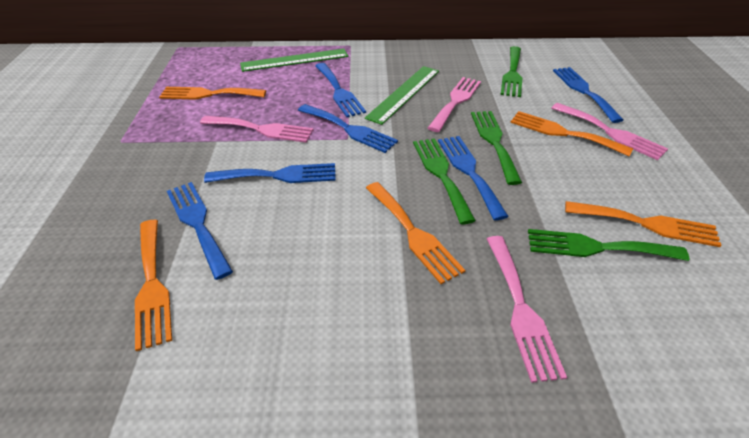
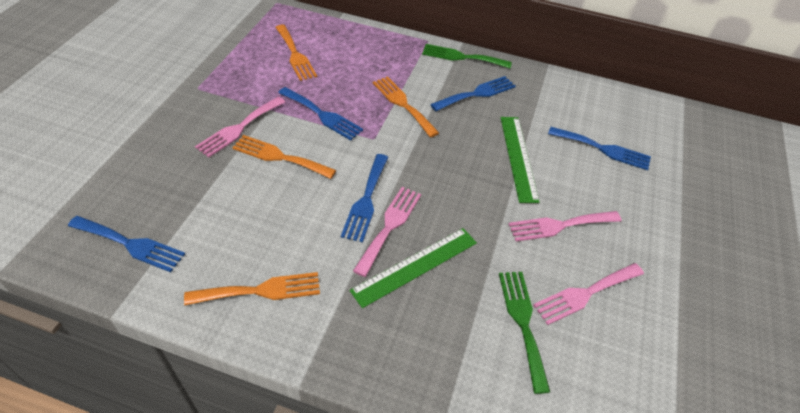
blue fork: 6 -> 5
green fork: 4 -> 2
orange fork: 5 -> 4

